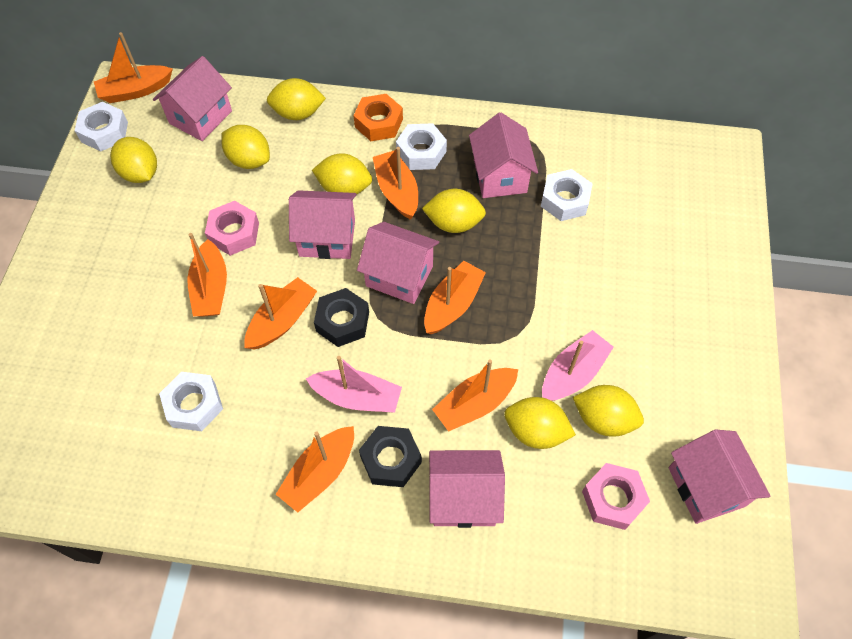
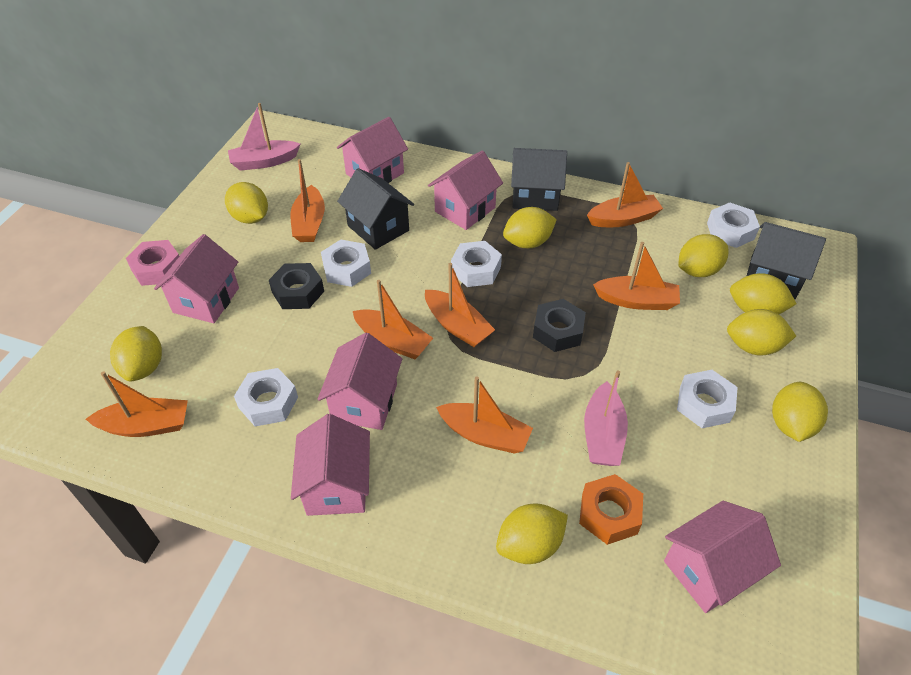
black house: 0 -> 3
pink nut: 2 -> 1
white nut: 4 -> 5
yellow lemon: 7 -> 8

